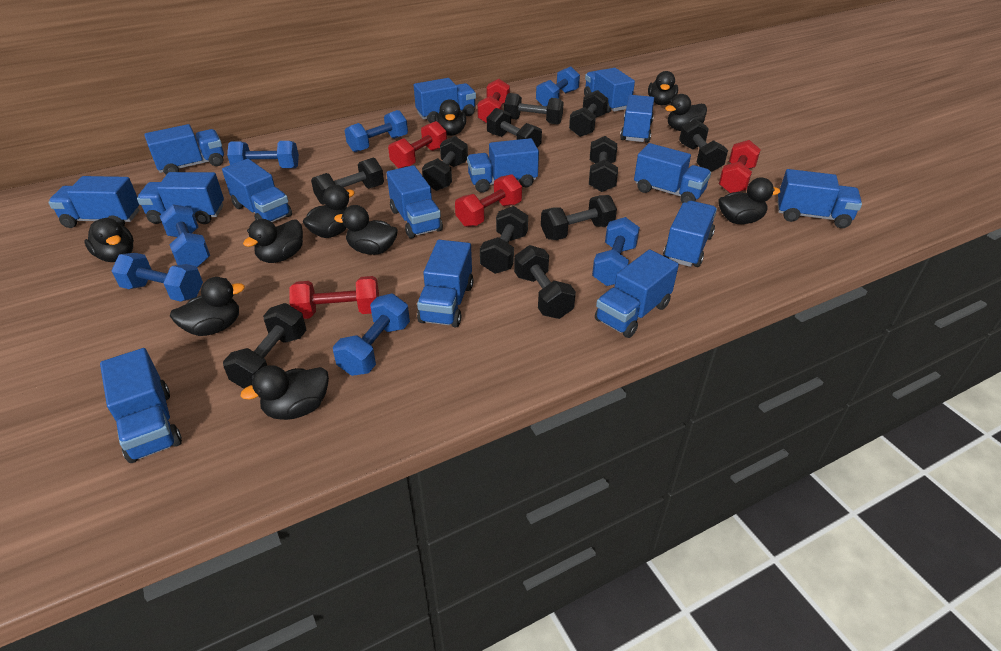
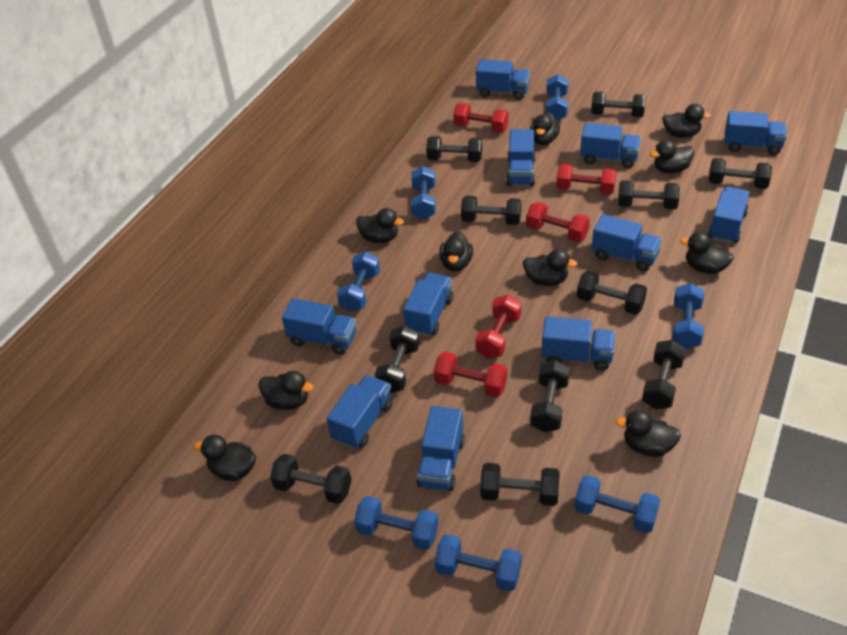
blue truck: 15 -> 11

